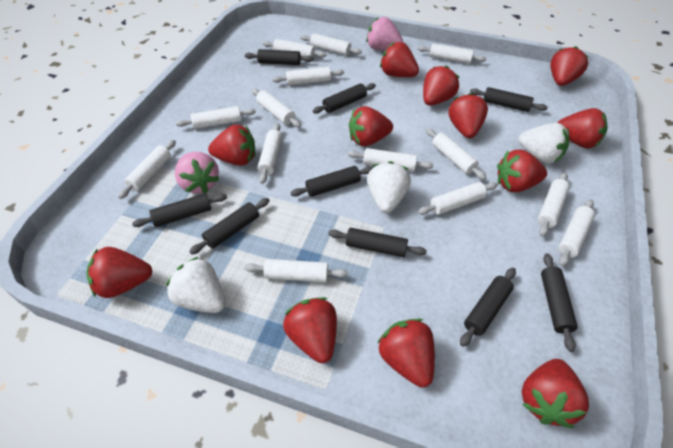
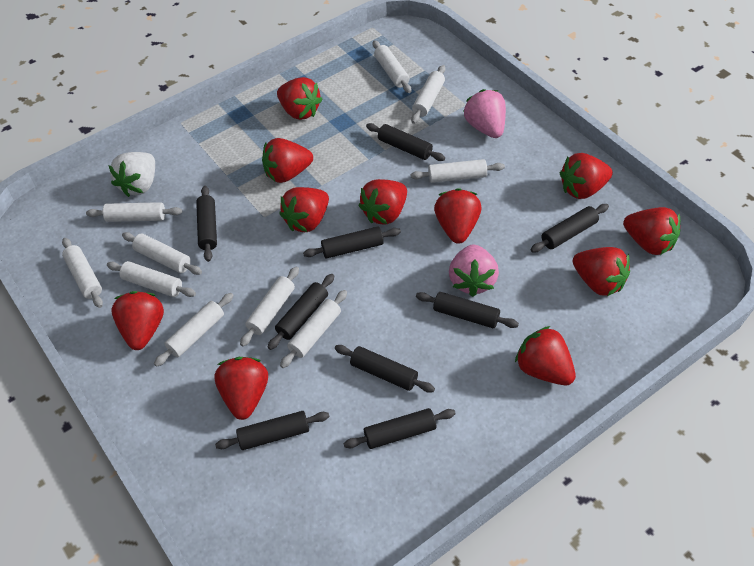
red strawberry: 12 -> 11
white rolling pin: 14 -> 10
white strawberry: 3 -> 1

